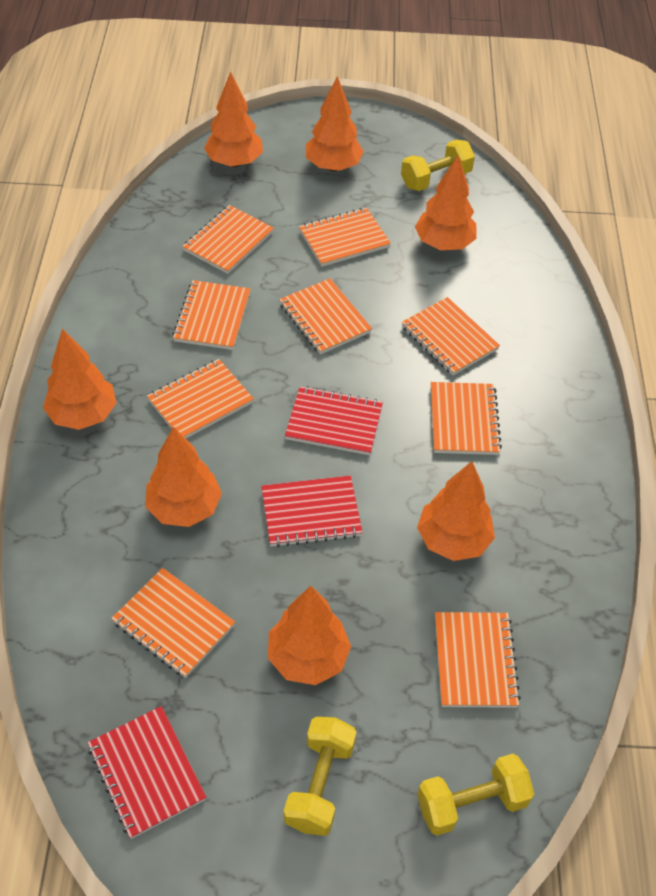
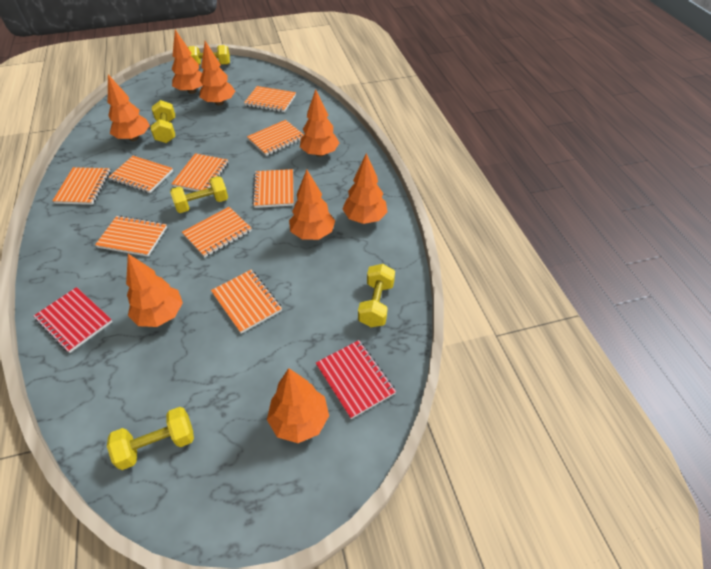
orange tree: 7 -> 8
red notebook: 3 -> 2
yellow dumbbell: 3 -> 5

